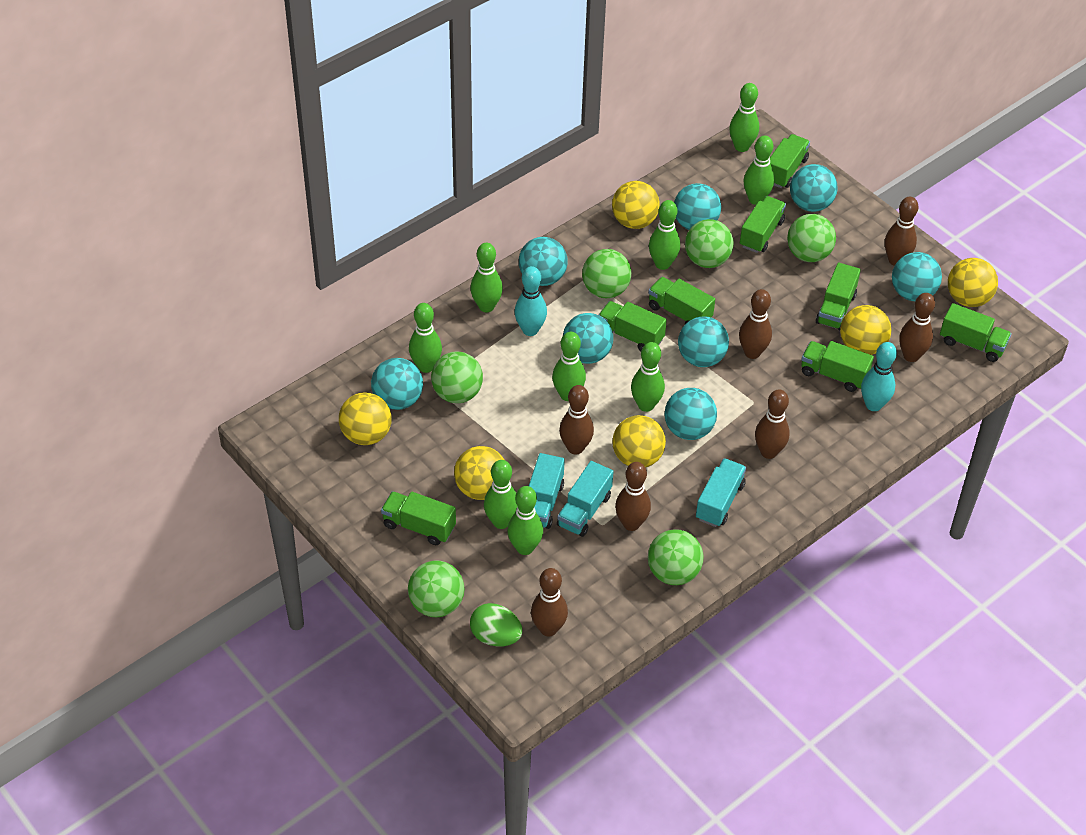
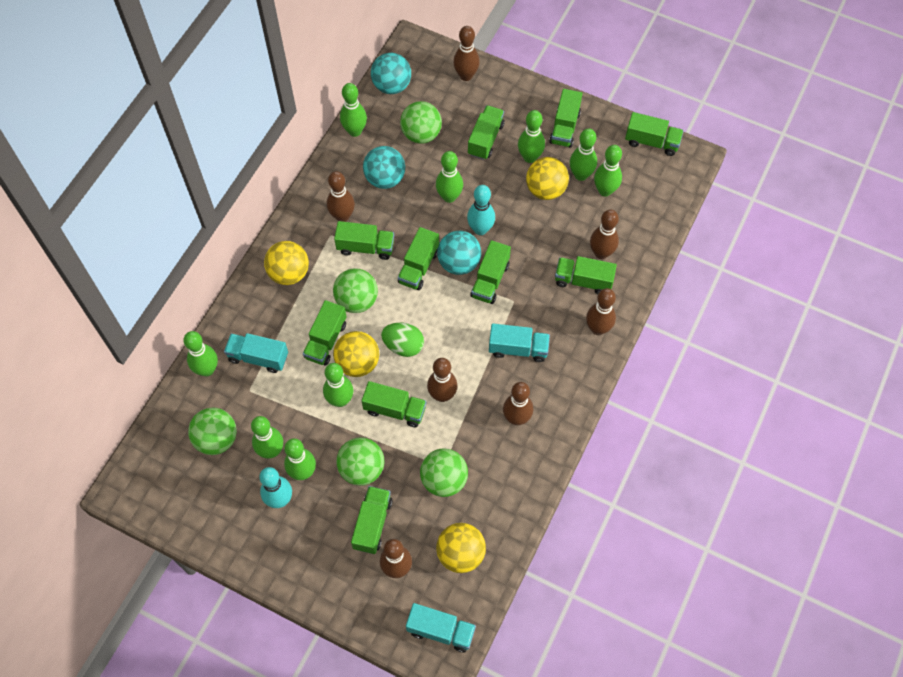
green ball: 6 -> 5
green truck: 8 -> 10
turquoise ball: 8 -> 3
yellow ball: 6 -> 4

